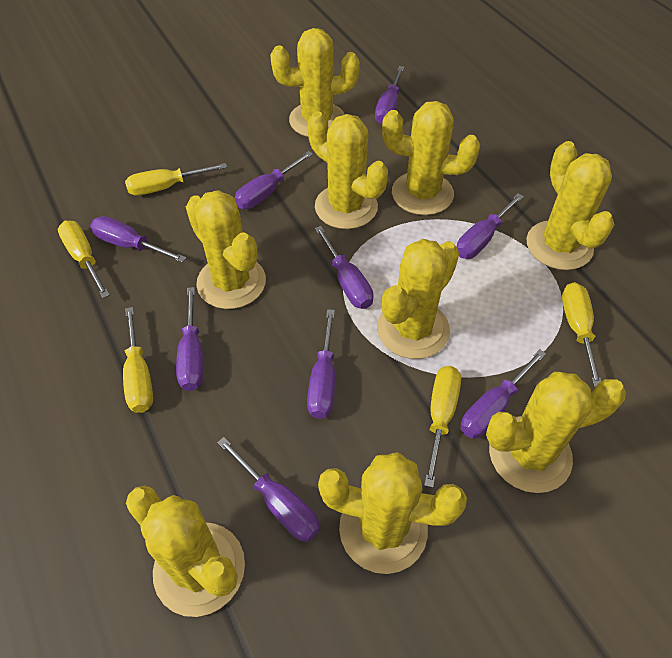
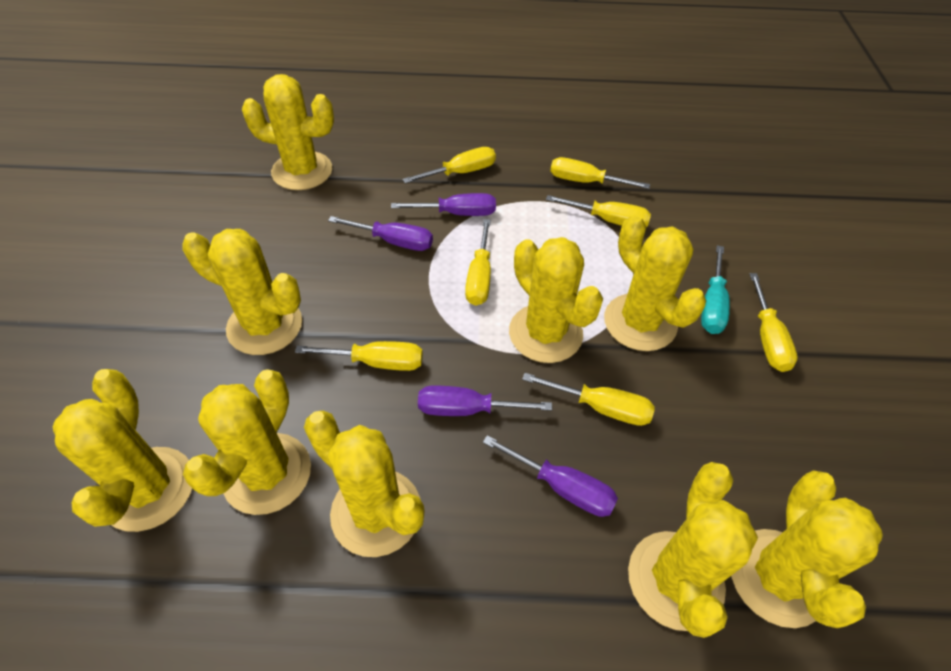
purple screwdriver: 9 -> 4
turquoise screwdriver: 0 -> 1
yellow screwdriver: 5 -> 7

